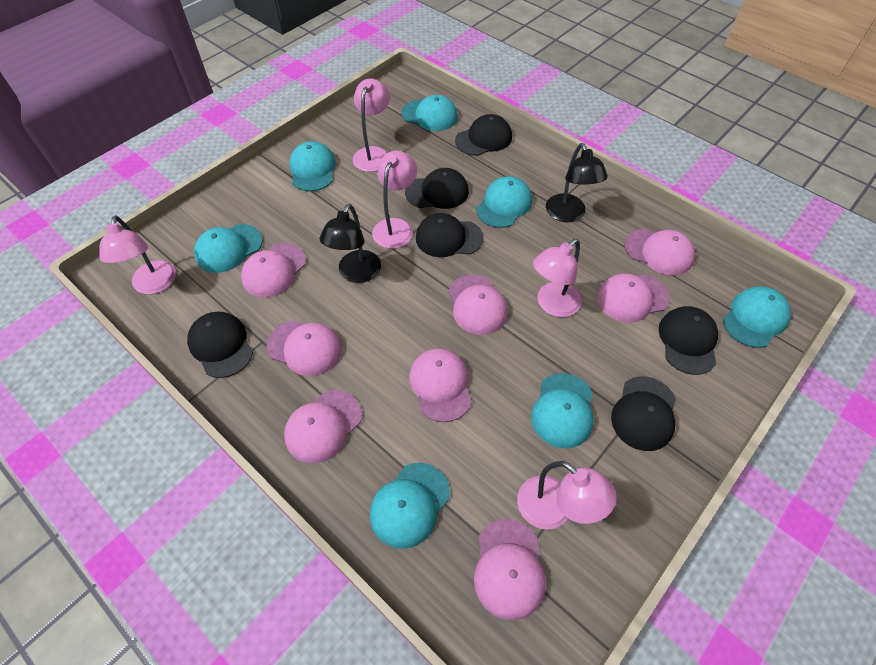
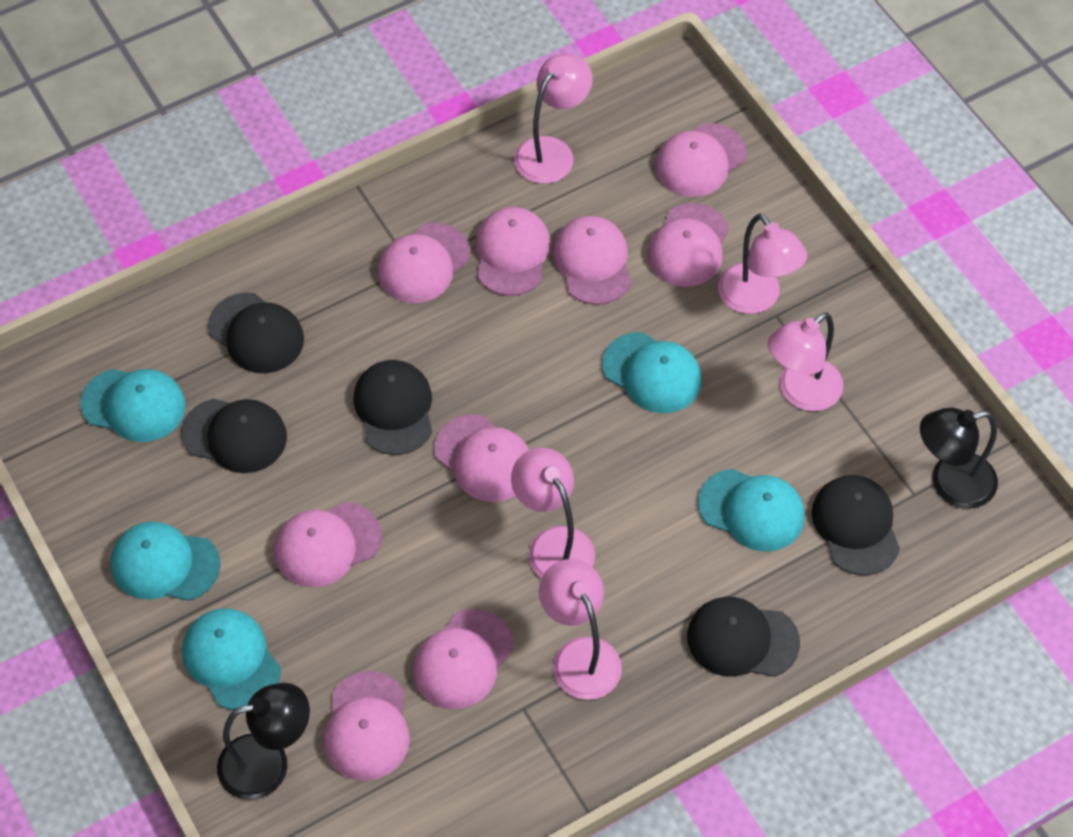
black cap: 6 -> 5
pink cap: 8 -> 9
turquoise cap: 7 -> 5

